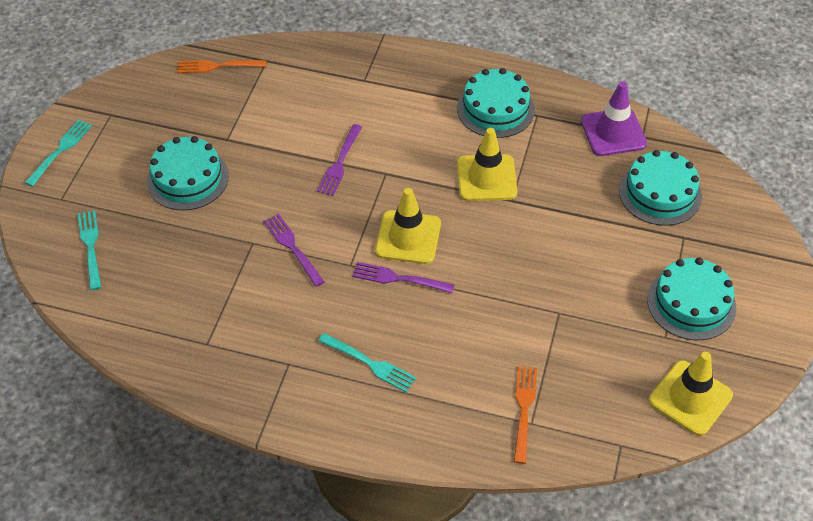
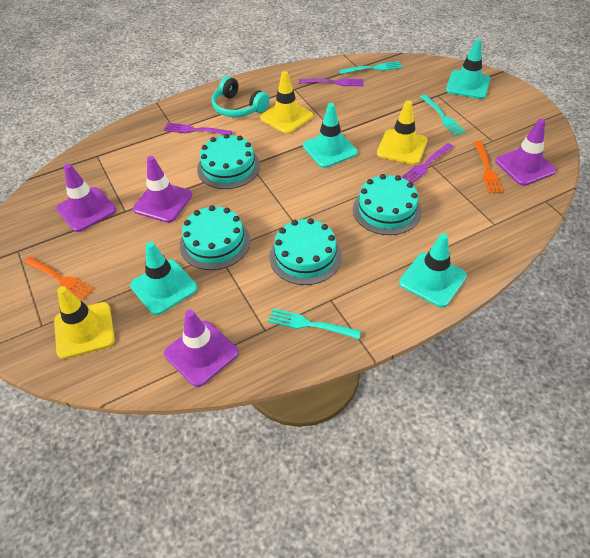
purple traffic cone: 1 -> 4
turquoise headphones: 0 -> 1
turquoise traffic cone: 0 -> 4

